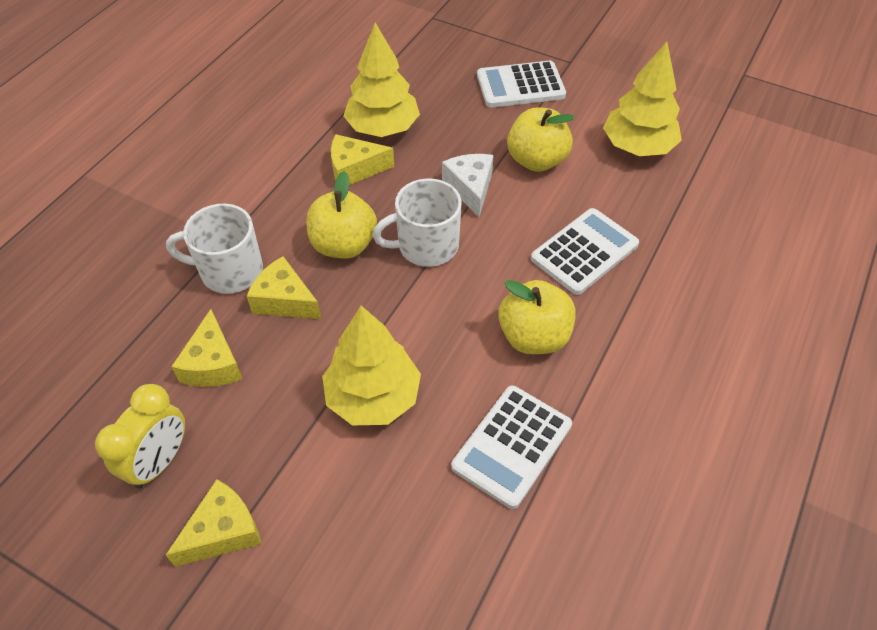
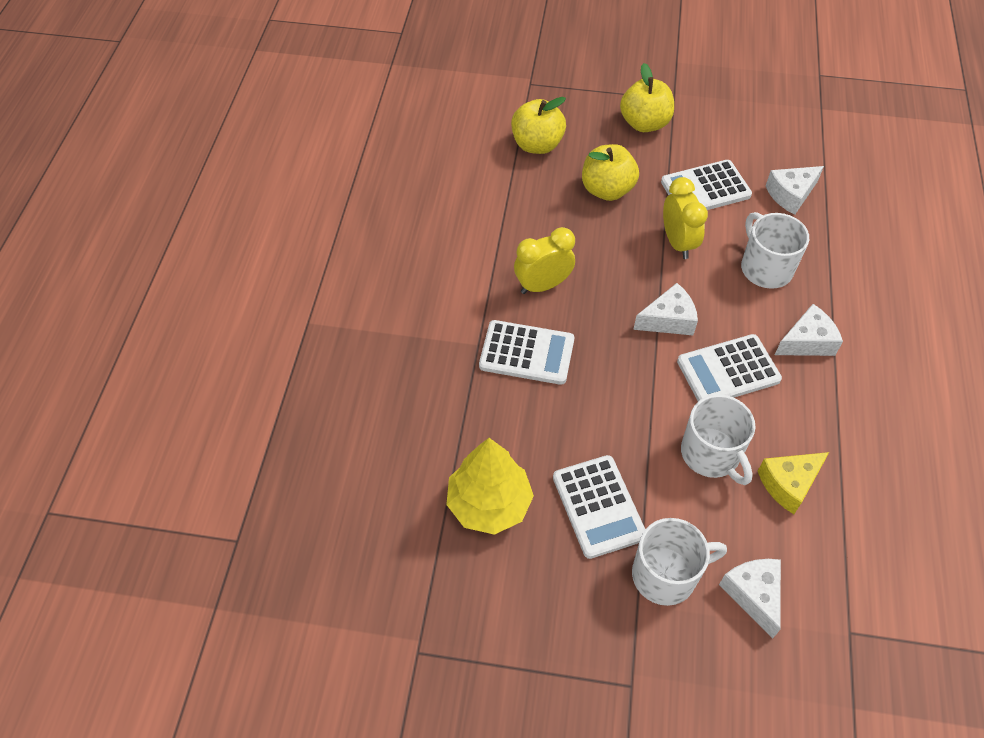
white calculator: 3 -> 4
white cheese: 1 -> 4
white mug: 2 -> 3
yellow cheese: 4 -> 1
yellow clock: 1 -> 2
yellow tree: 3 -> 1

